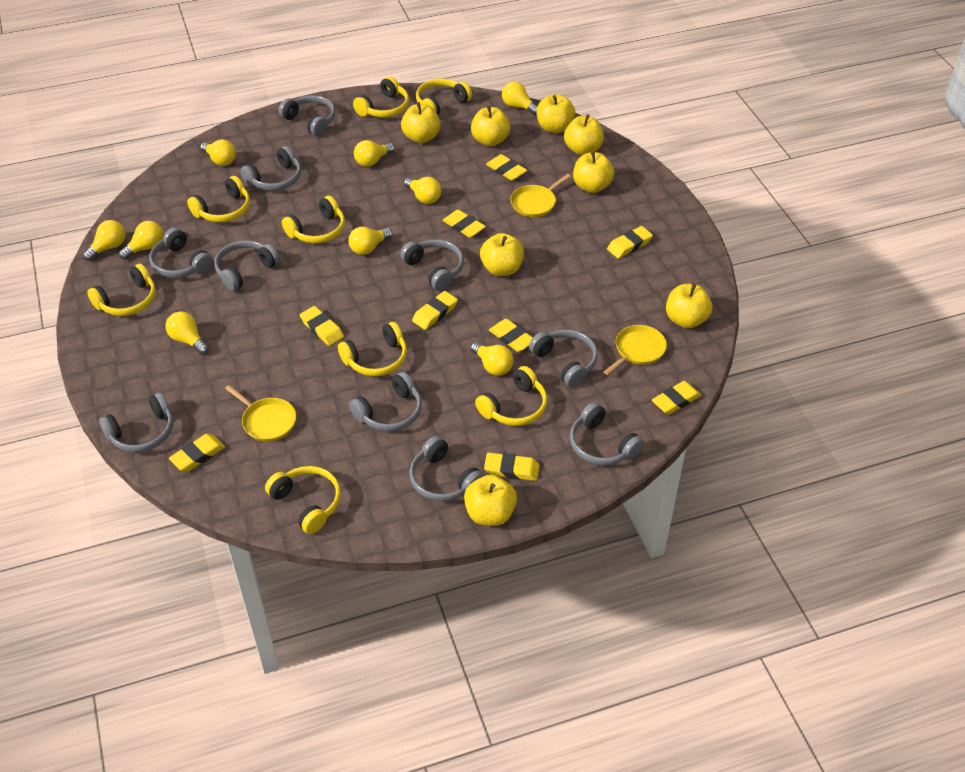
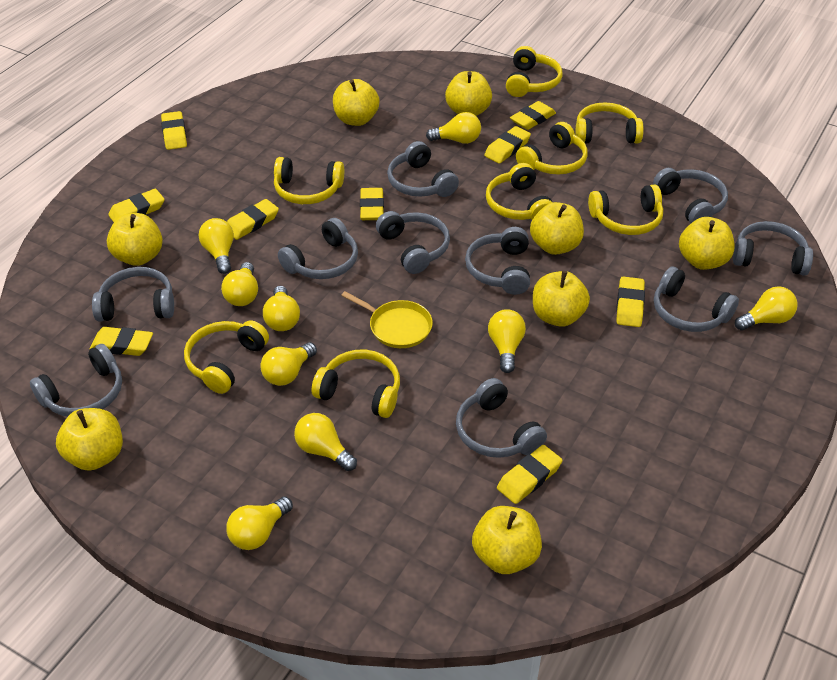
yellow pan: 3 -> 1

